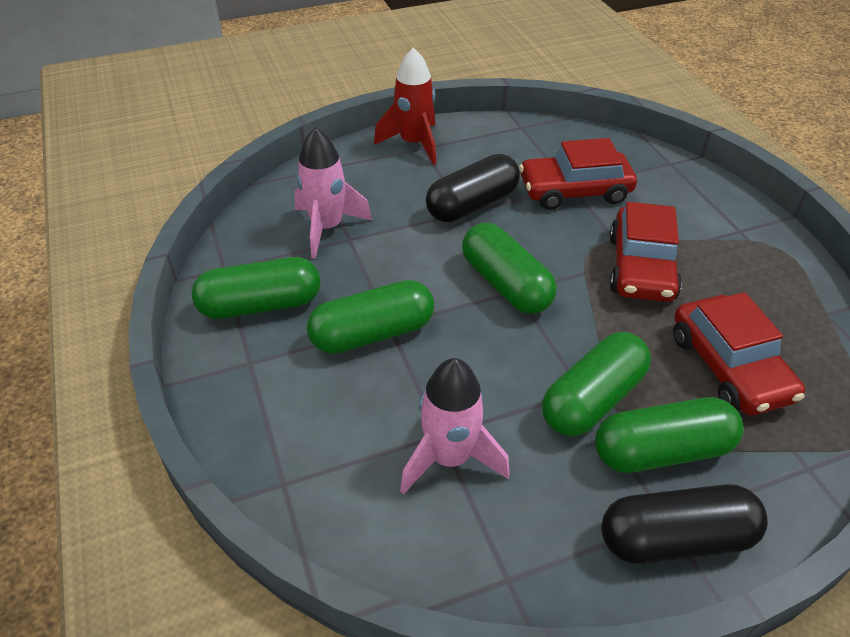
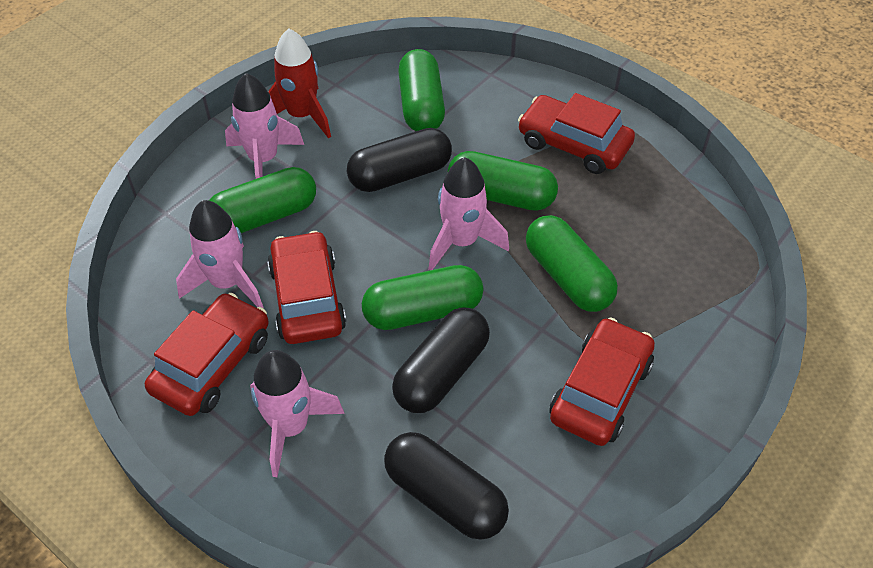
black capsule: 2 -> 3
pink rocket: 2 -> 4
red car: 3 -> 4

